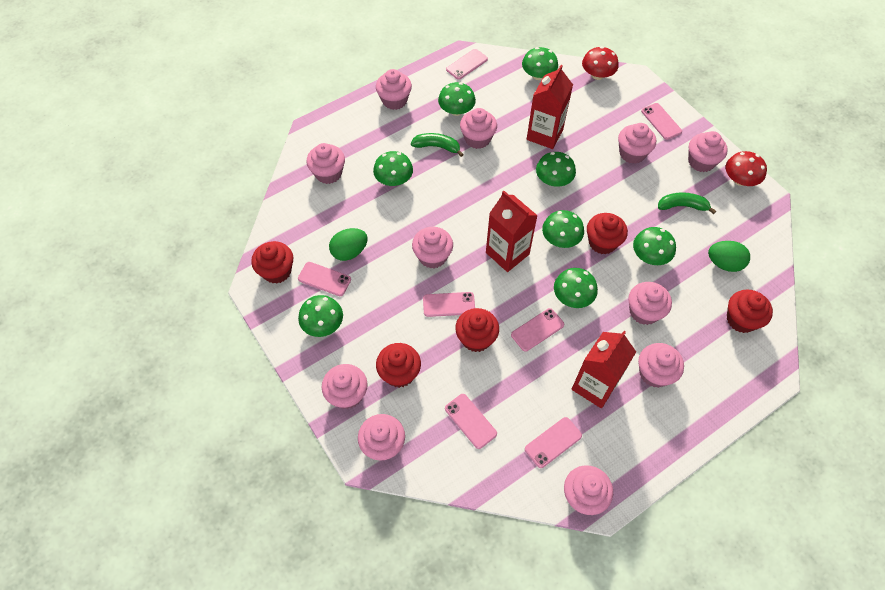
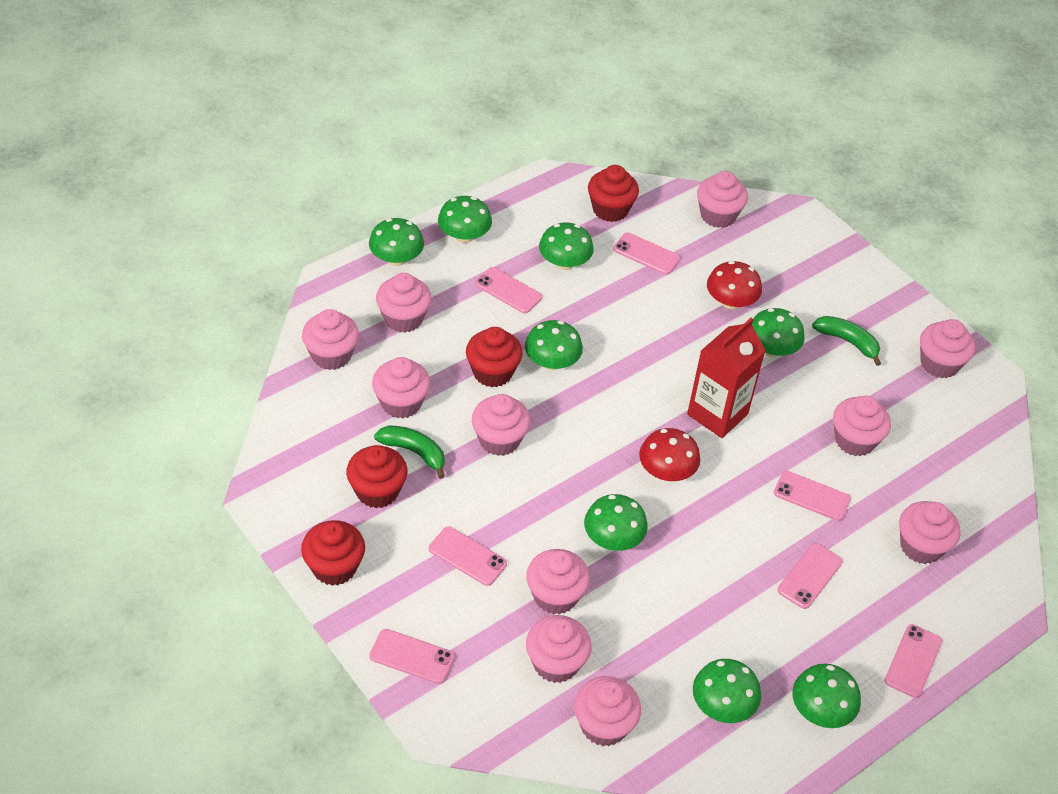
green egg: 2 -> 0
red carton: 3 -> 1
red cupcake: 5 -> 4

